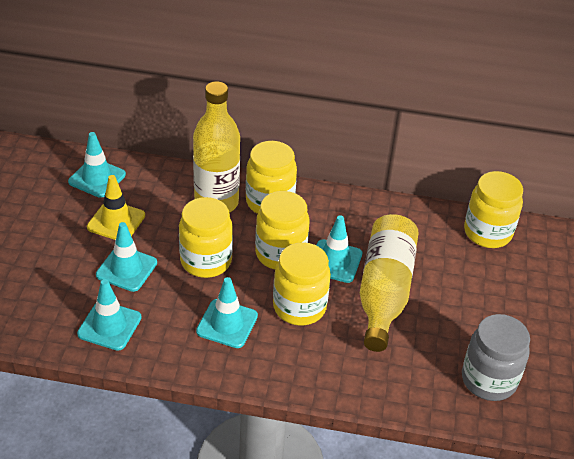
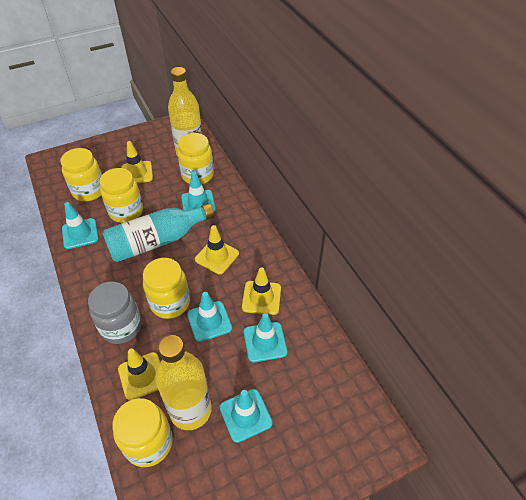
turquoise bottle: 0 -> 1
yellow traffic cone: 1 -> 4

